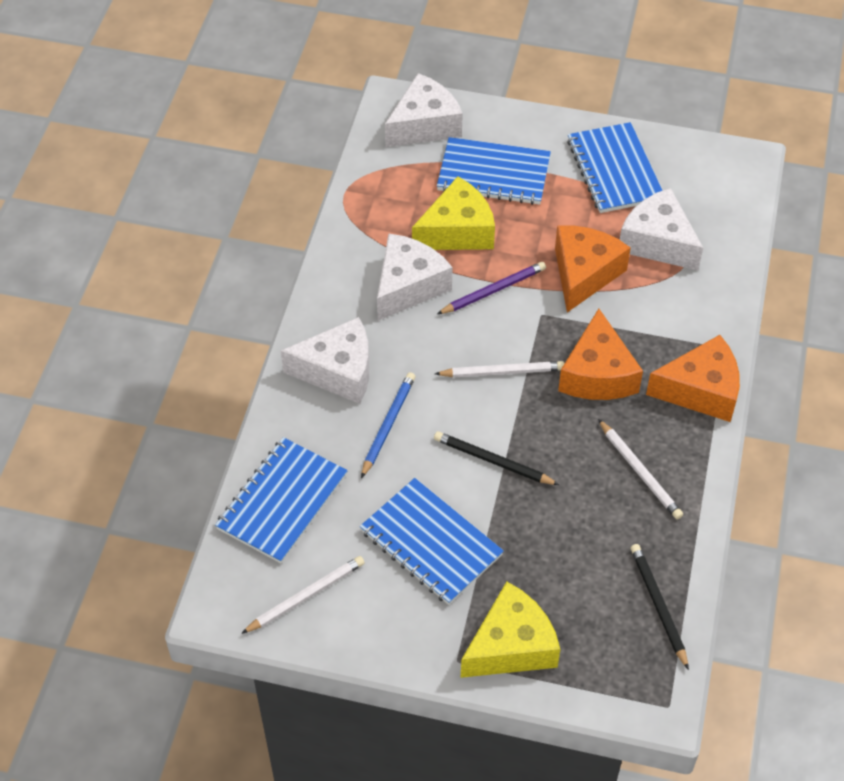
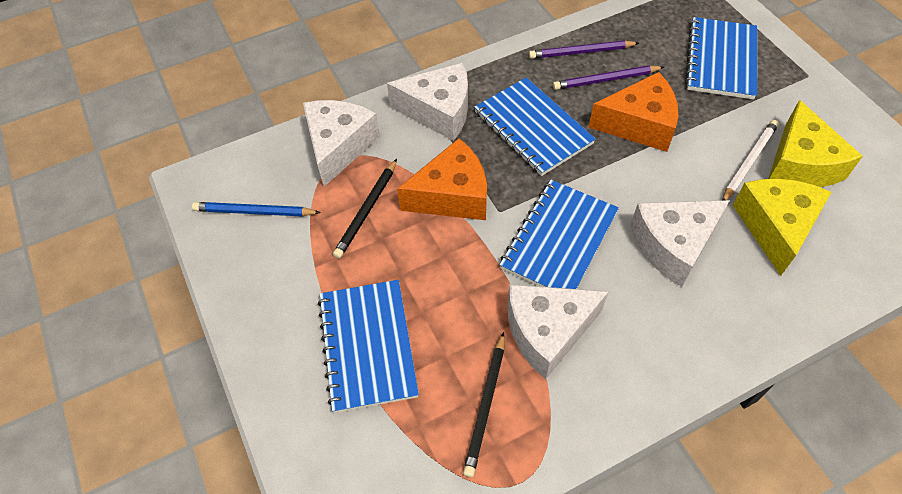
orange cheese: 3 -> 2
purple pencil: 1 -> 2
white pencil: 3 -> 1

